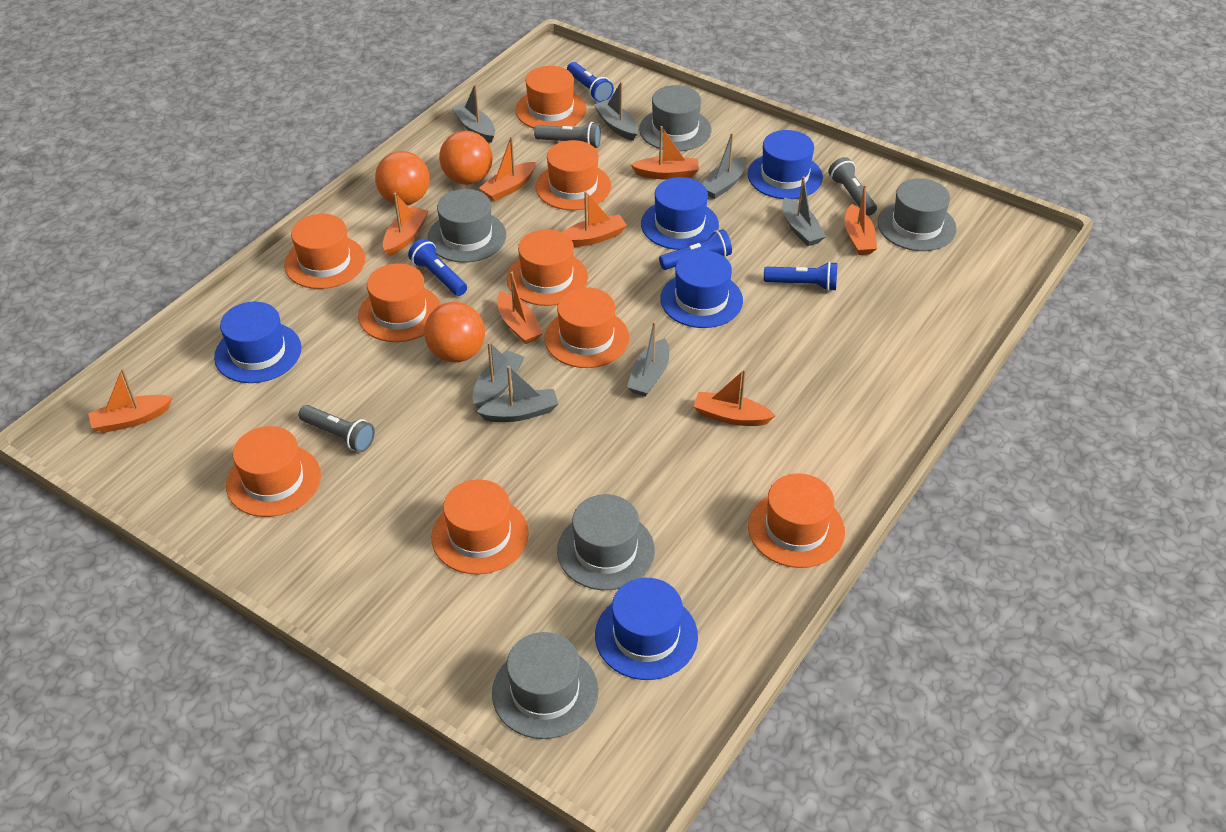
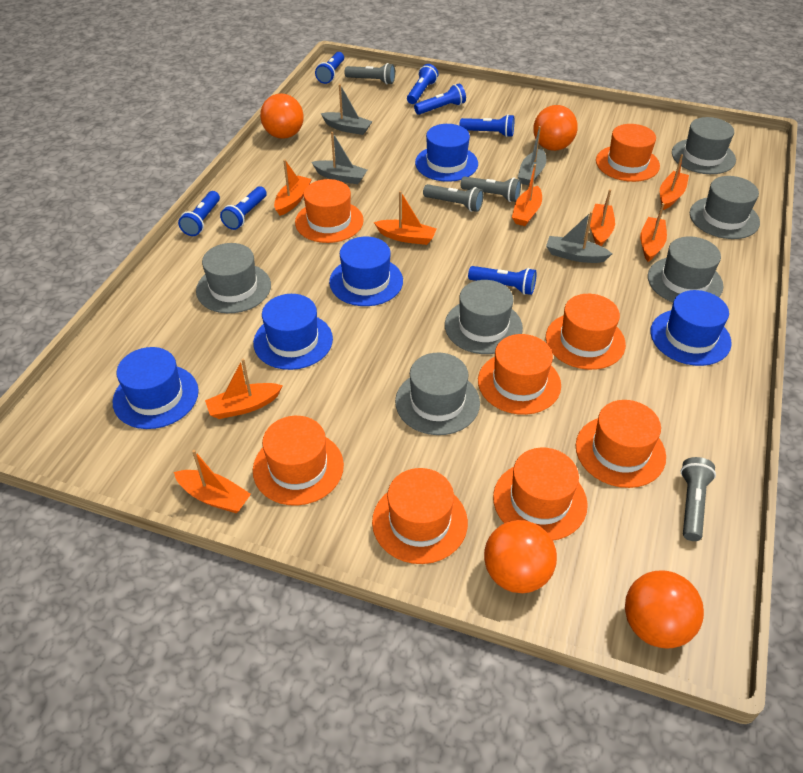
blue flashlight: 4 -> 7
grey boat: 7 -> 4
grey flashlight: 3 -> 4
grey hat: 5 -> 6
orange ball: 3 -> 4
orange hat: 9 -> 8

